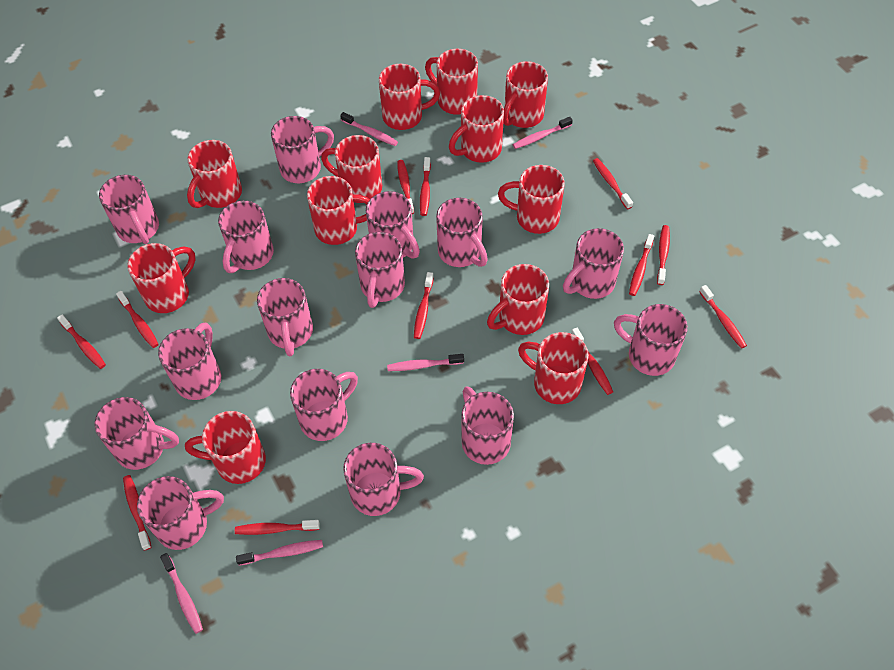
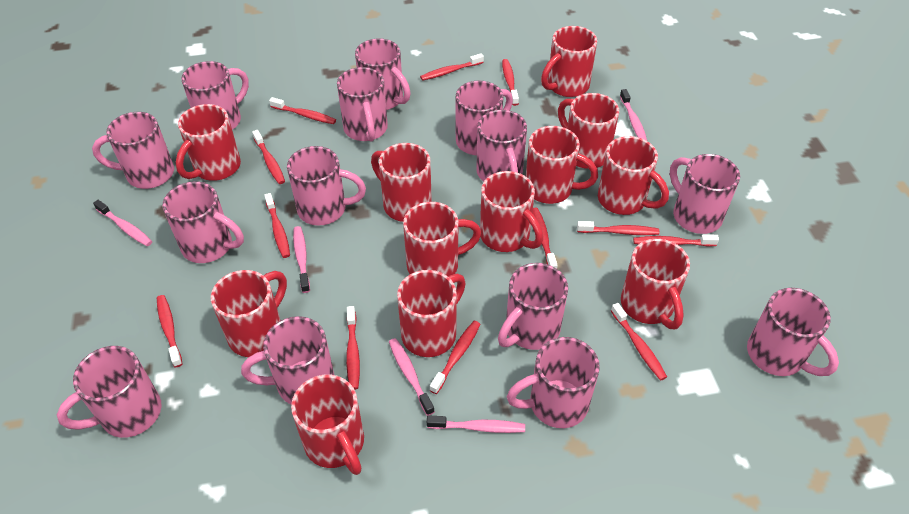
pink mug: 15 -> 14

